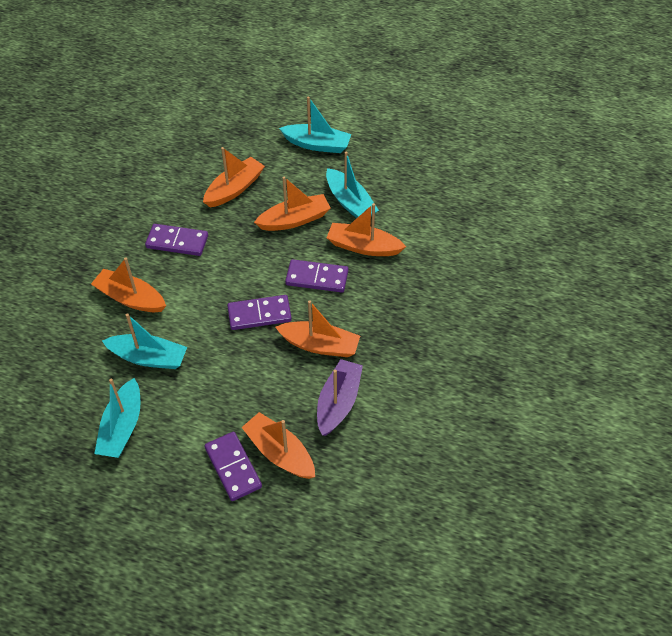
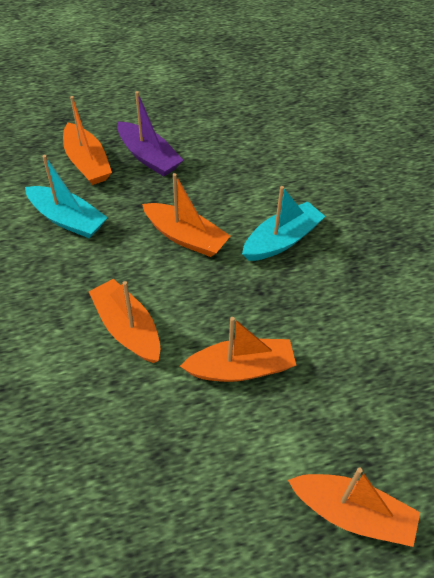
orange boat: 6 -> 5
purple domino: 4 -> 0
turquoise boat: 4 -> 2

